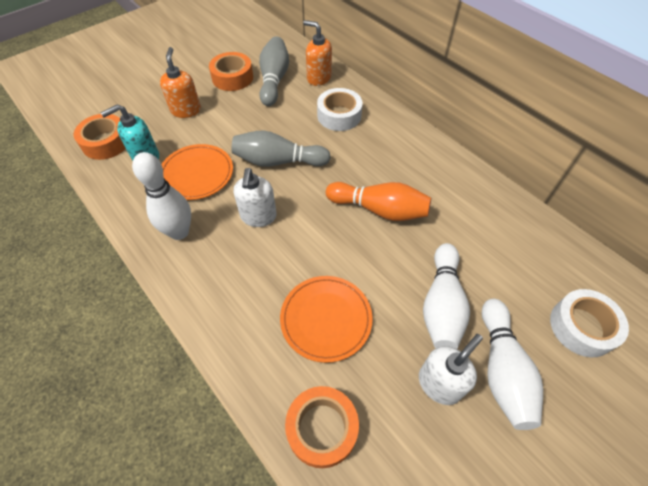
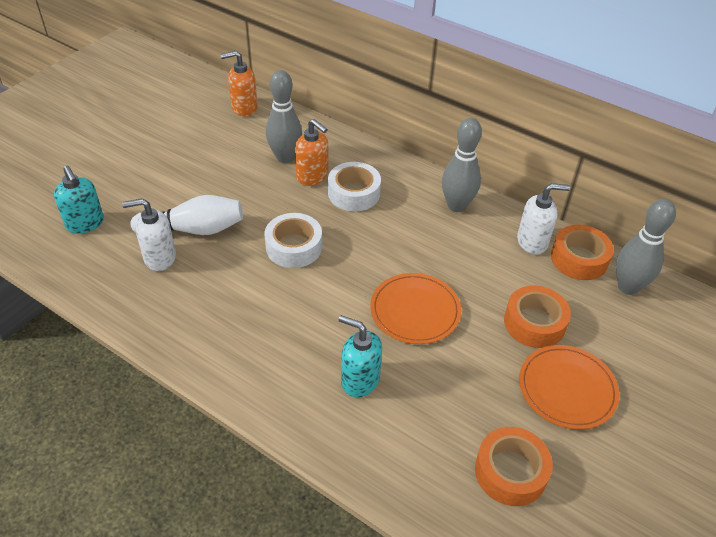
grey bowling pin: 2 -> 3
orange bowling pin: 1 -> 0
turquoise soap dispenser: 1 -> 2
white bowling pin: 3 -> 1

